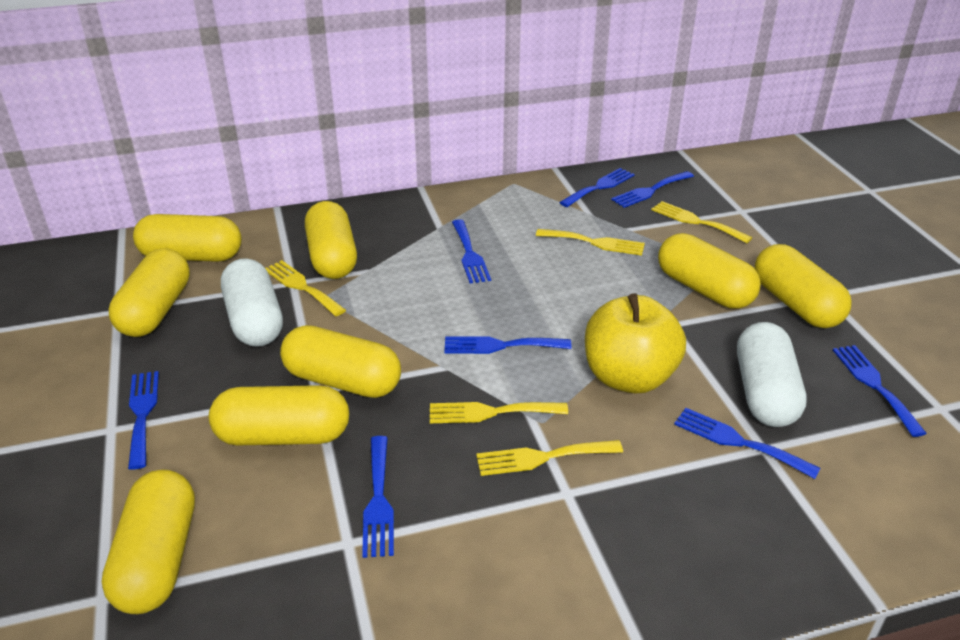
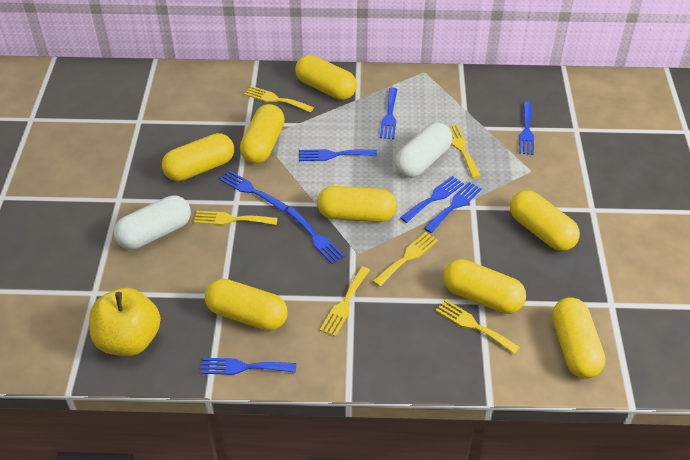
yellow fork: 5 -> 6

